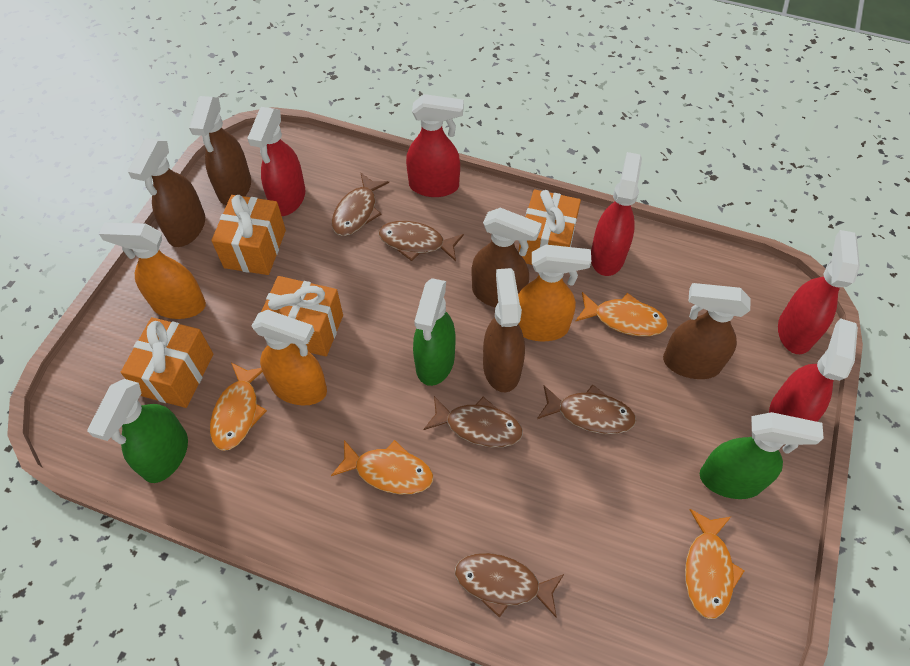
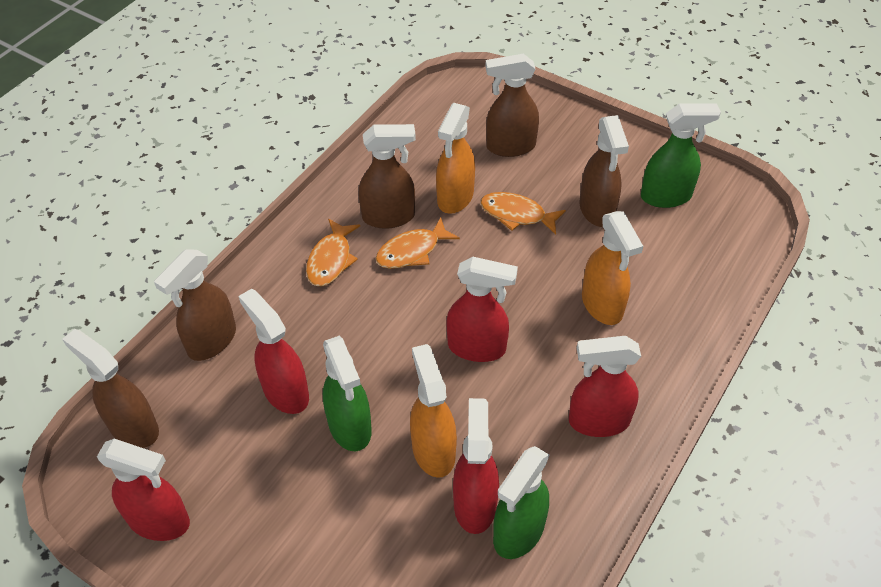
brown fish: 5 -> 0
orange fish: 4 -> 3
orange gift: 4 -> 0

